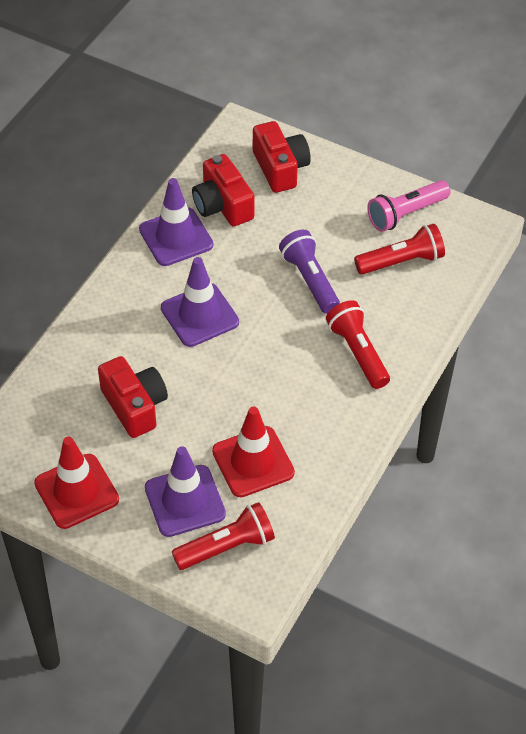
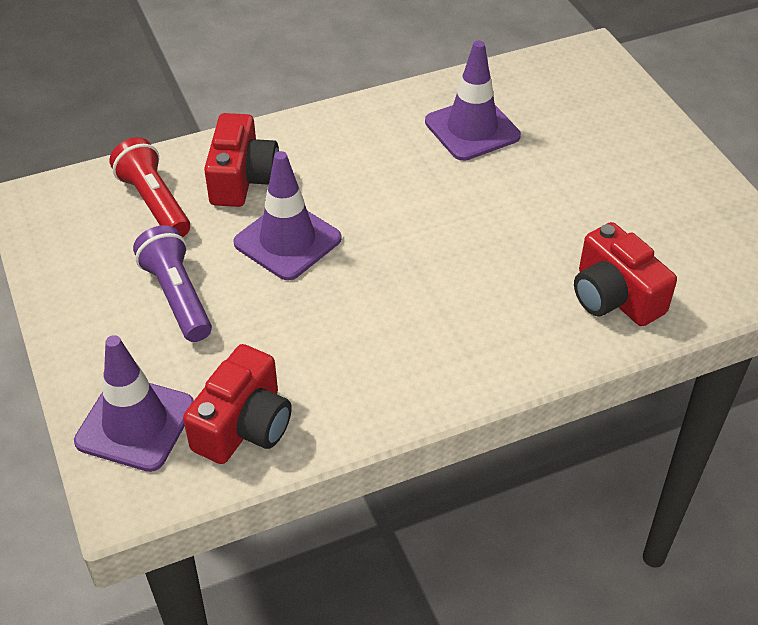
pink flashlight: 1 -> 0
red flashlight: 3 -> 1
red traffic cone: 2 -> 0

